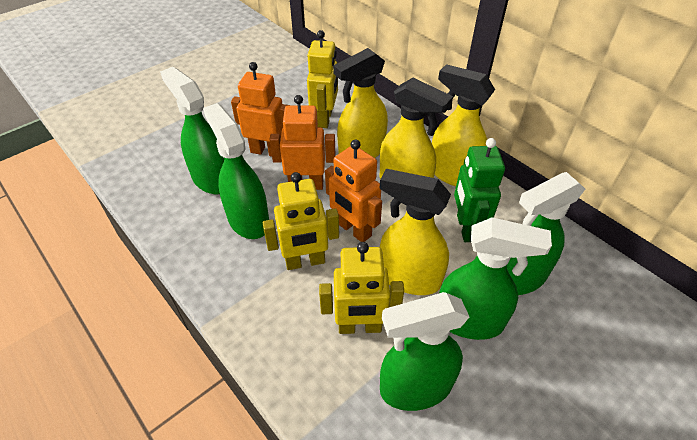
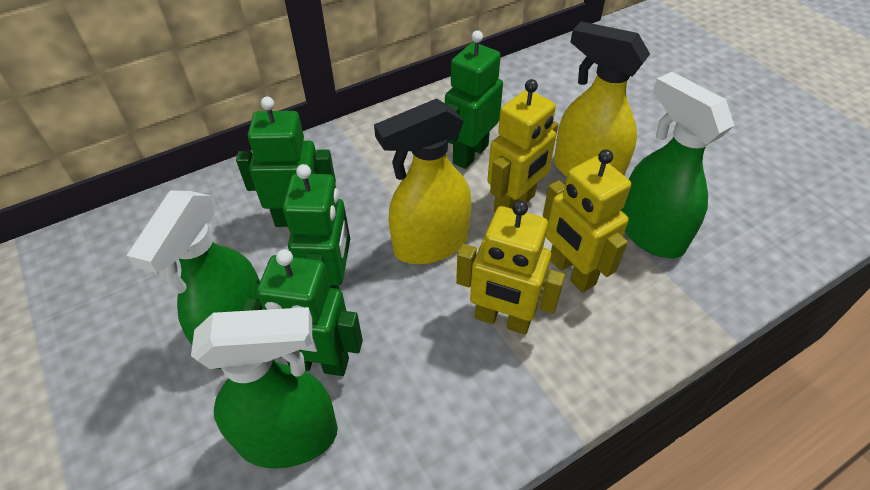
green robot: 1 -> 4
green spray bottle: 5 -> 3
orange robot: 3 -> 0
yellow spray bottle: 4 -> 2

